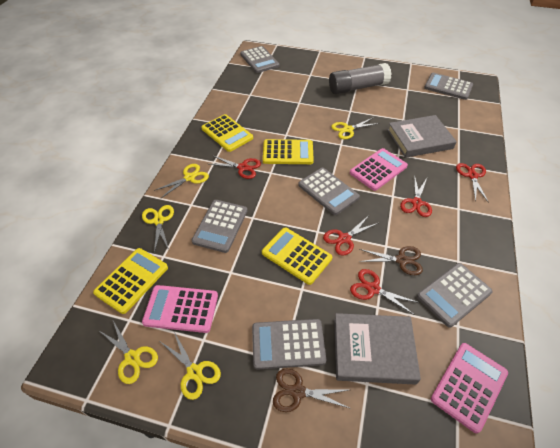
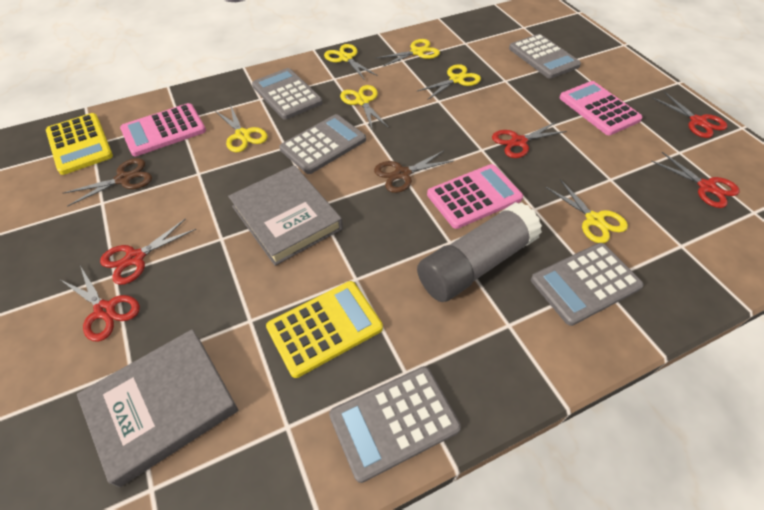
grey calculator: 6 -> 5
yellow calculator: 4 -> 2
yellow scissors: 5 -> 6

